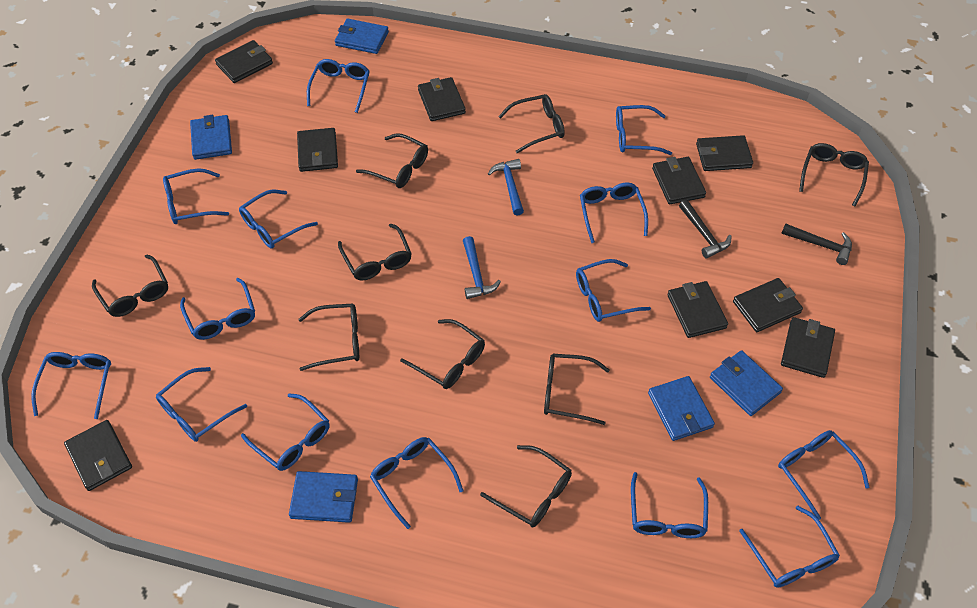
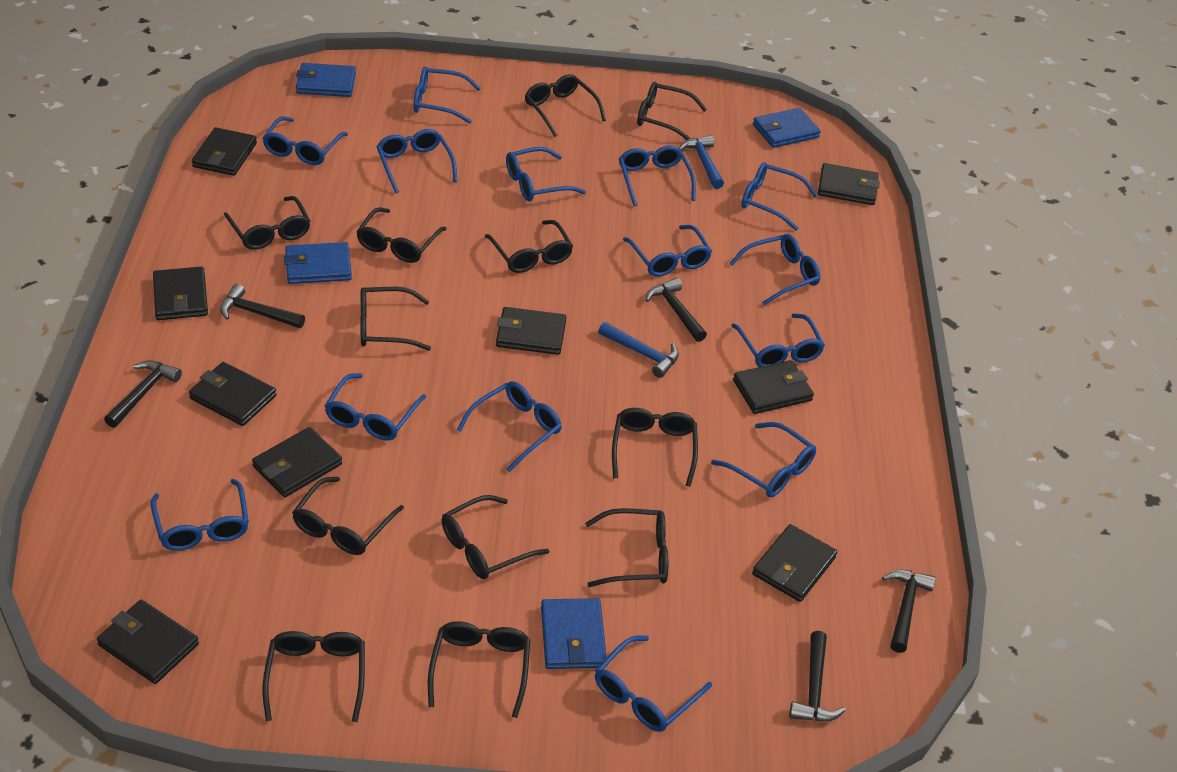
black glasses: 9 -> 12
black hammer: 2 -> 5
blue wallet: 5 -> 4

